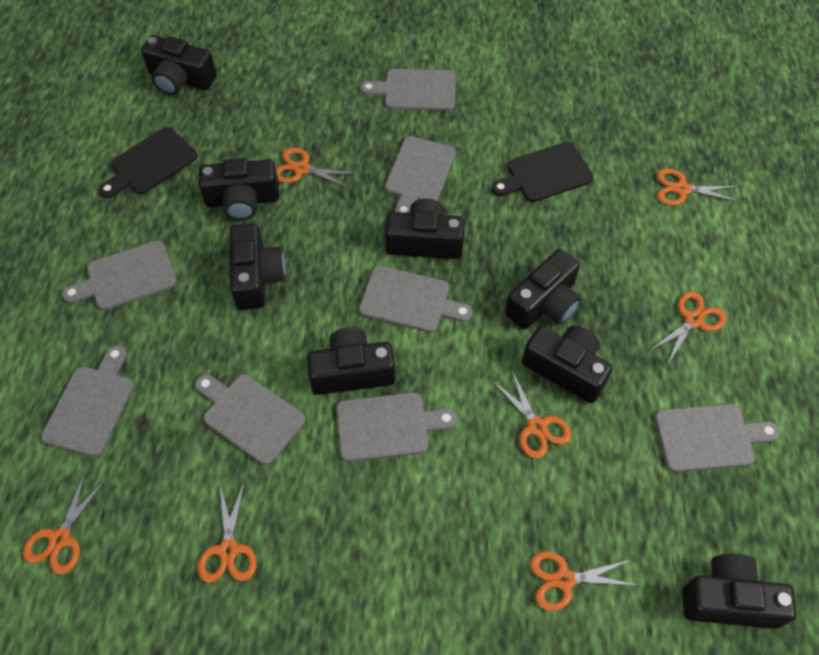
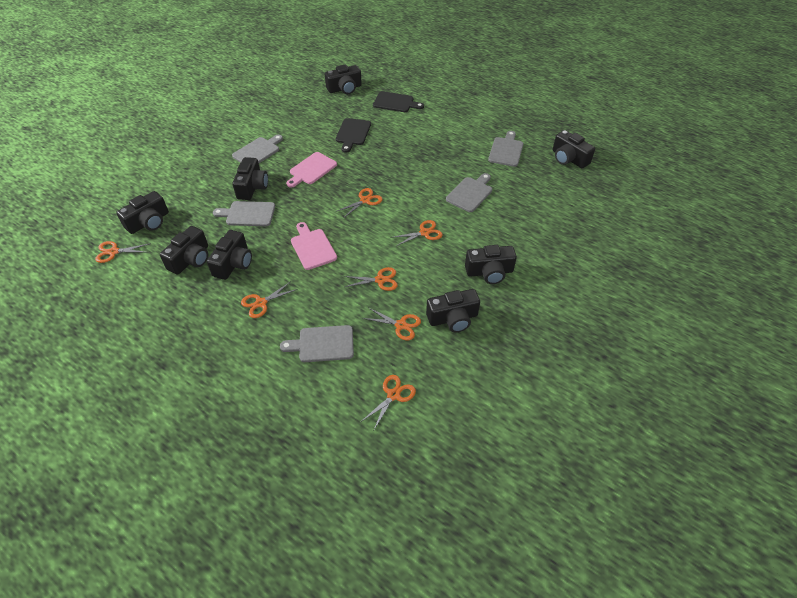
grey cutting board: 8 -> 5
pink cutting board: 0 -> 2

